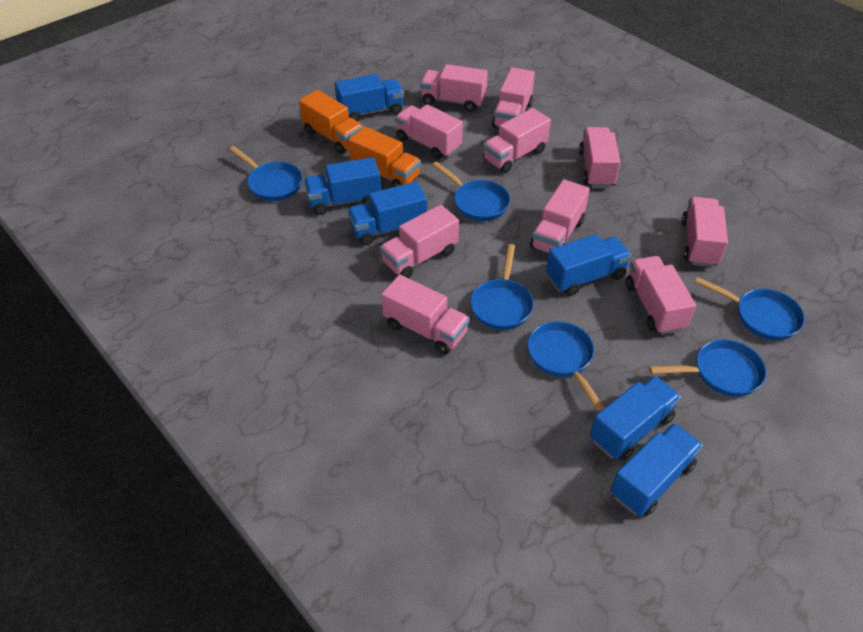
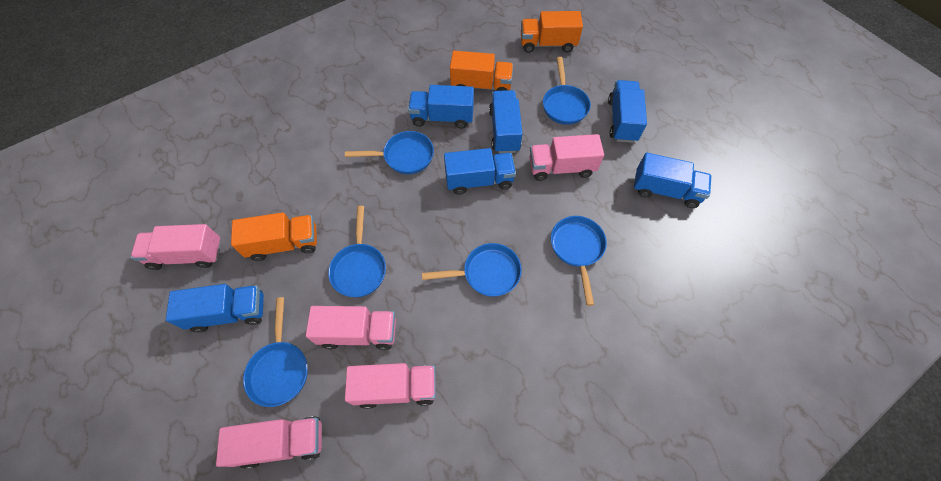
orange truck: 2 -> 3
pink truck: 10 -> 5

